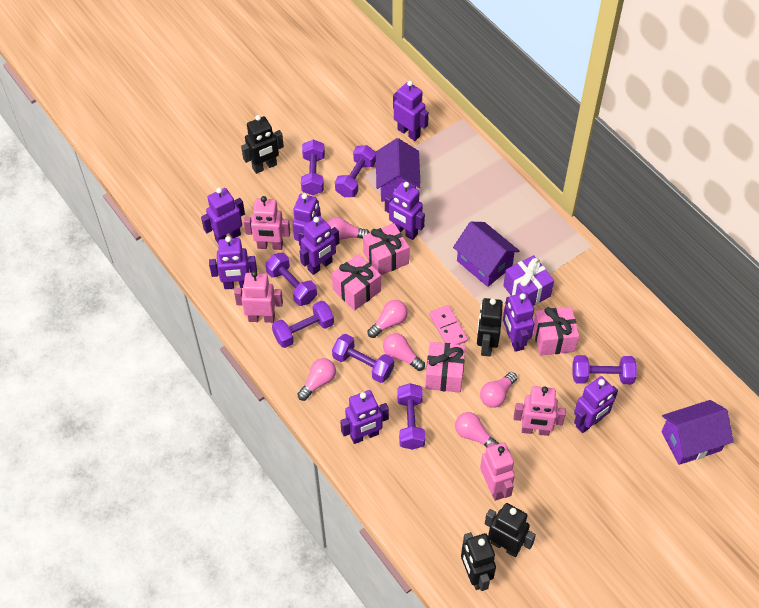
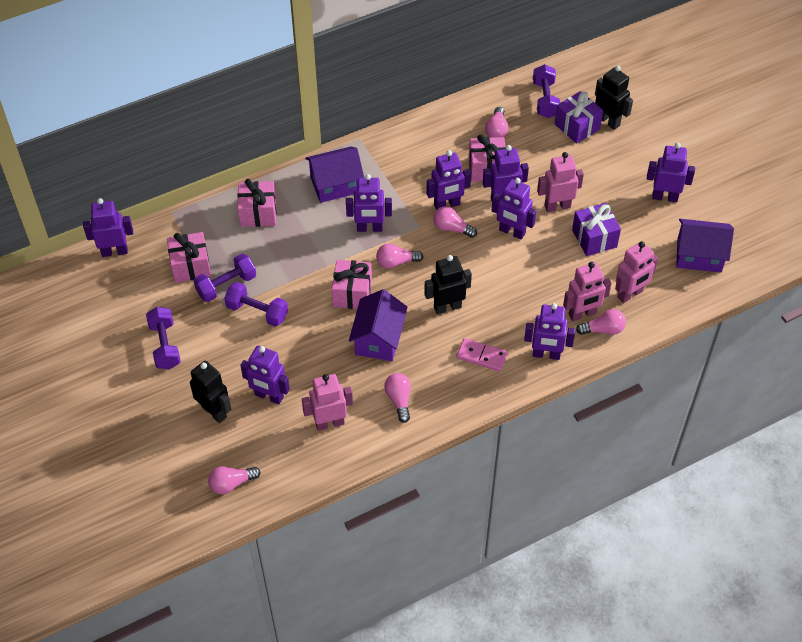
black robot: 4 -> 3
purple dumbbell: 7 -> 4
purple gift: 1 -> 2
purple robot: 9 -> 8

